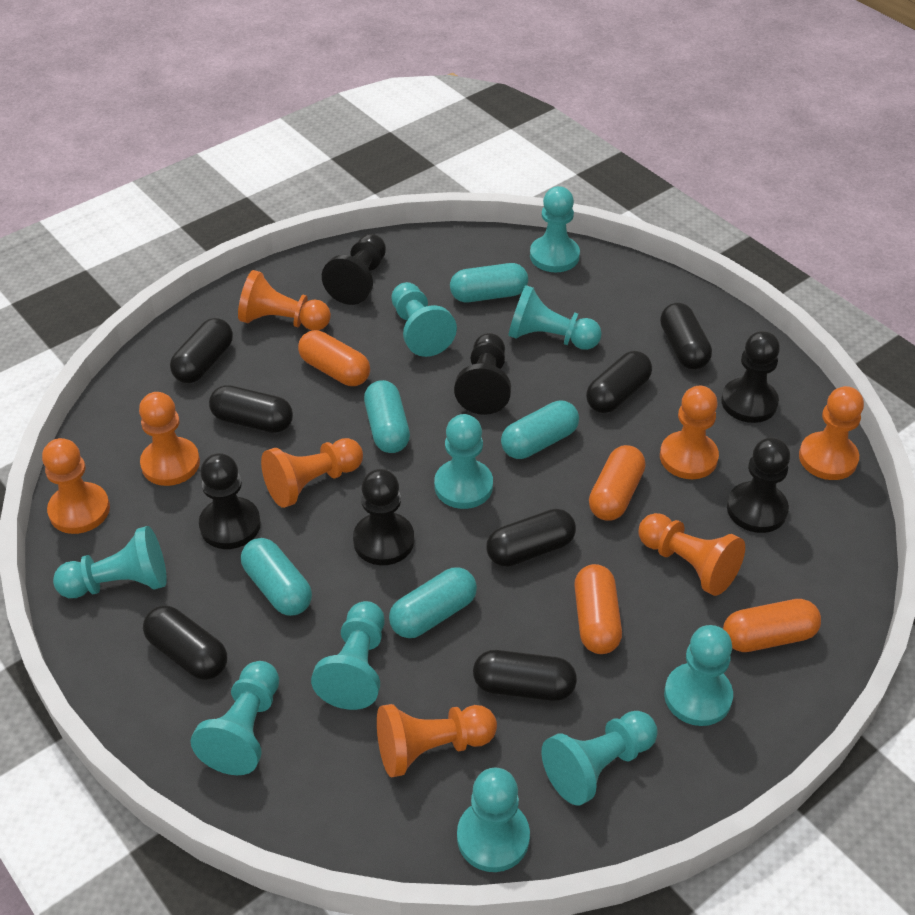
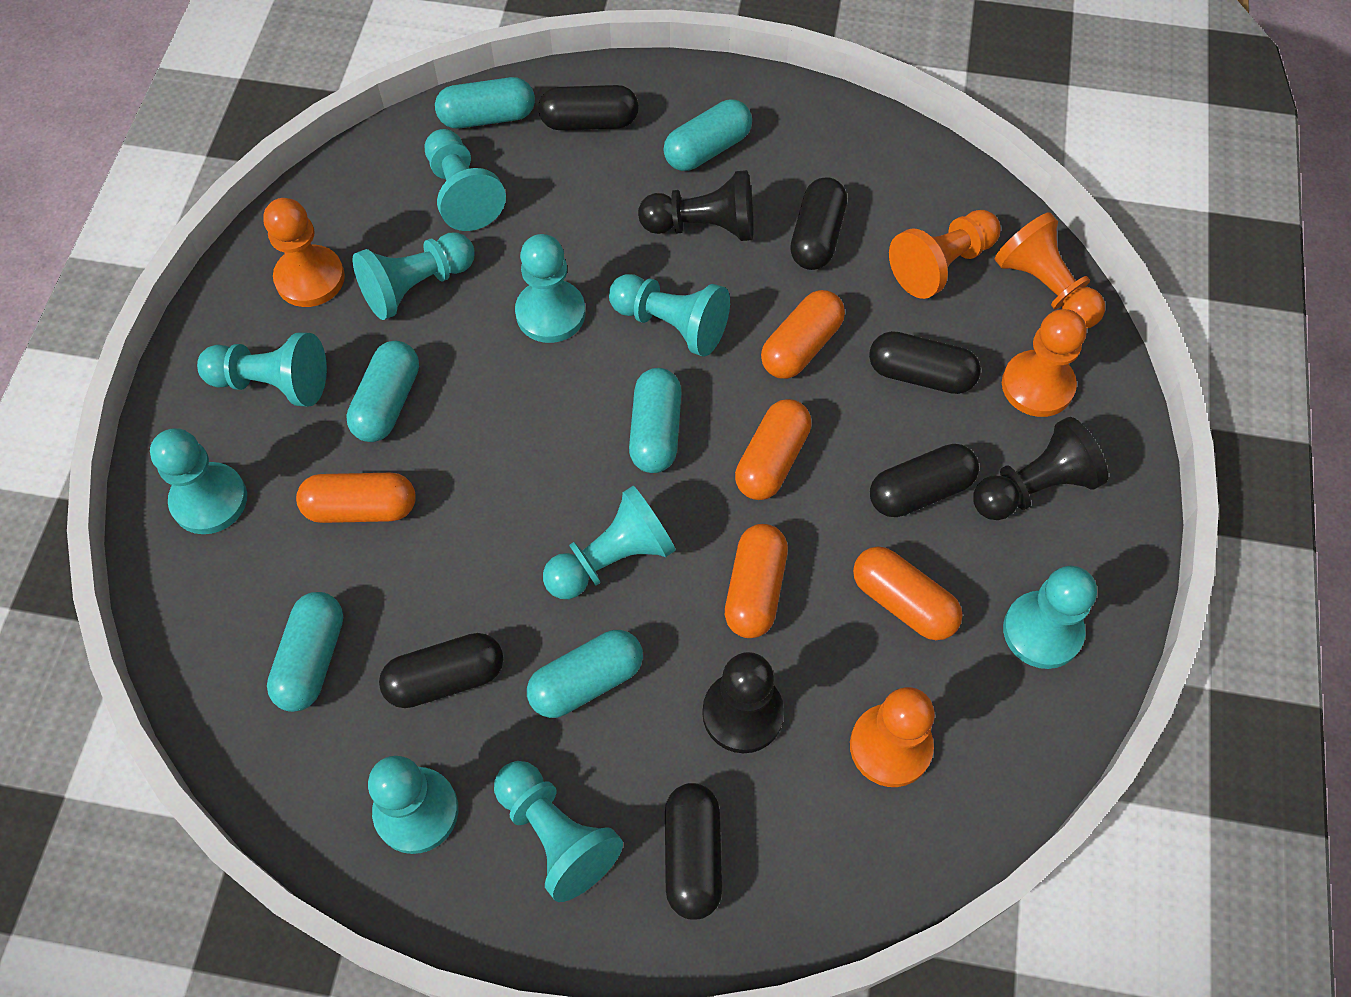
black capsule: 7 -> 6
black pawn: 6 -> 3
orange capsule: 4 -> 5
orange pawn: 8 -> 5
turquoise capsule: 5 -> 6

